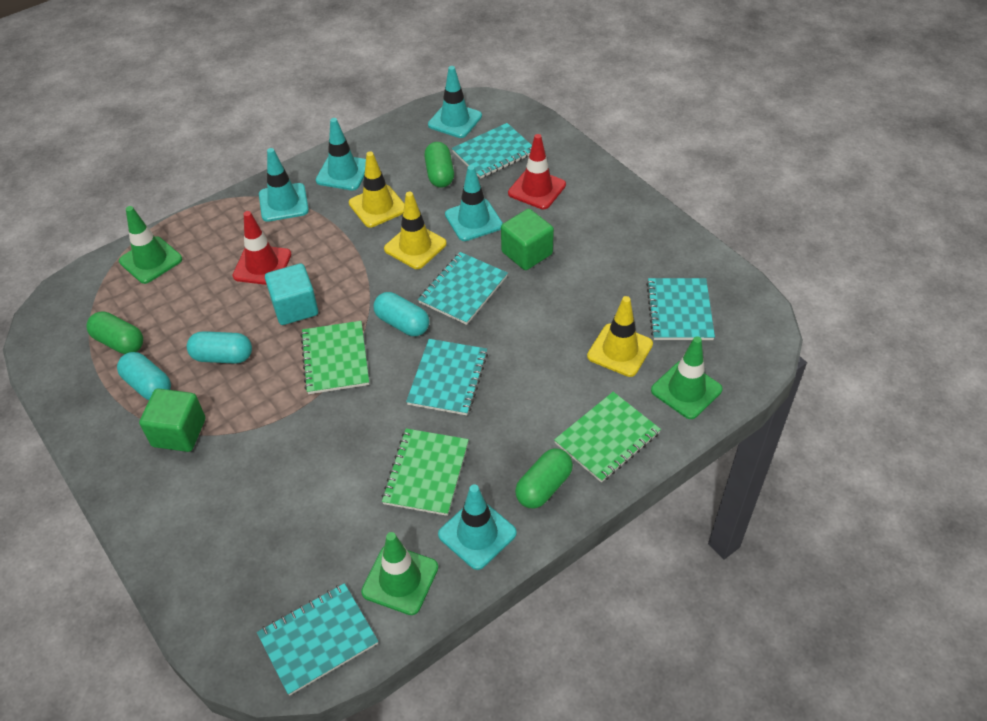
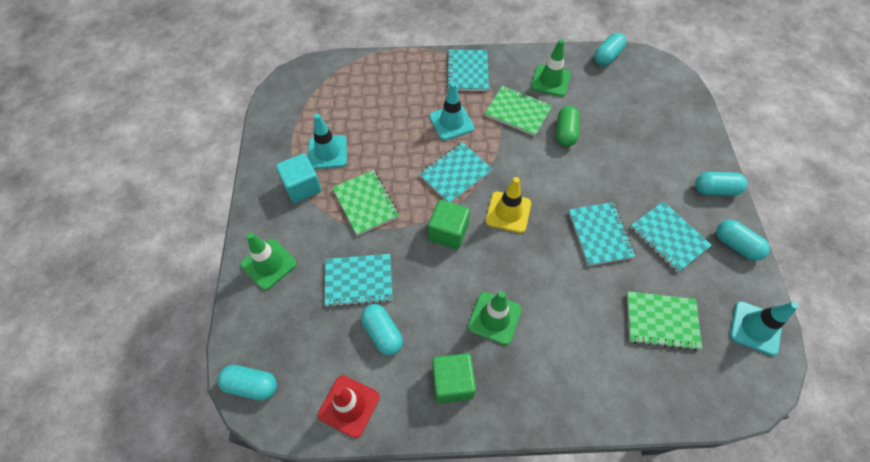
green capsule: 3 -> 1
red traffic cone: 2 -> 1
turquoise capsule: 3 -> 5
turquoise traffic cone: 5 -> 3
yellow traffic cone: 3 -> 1

